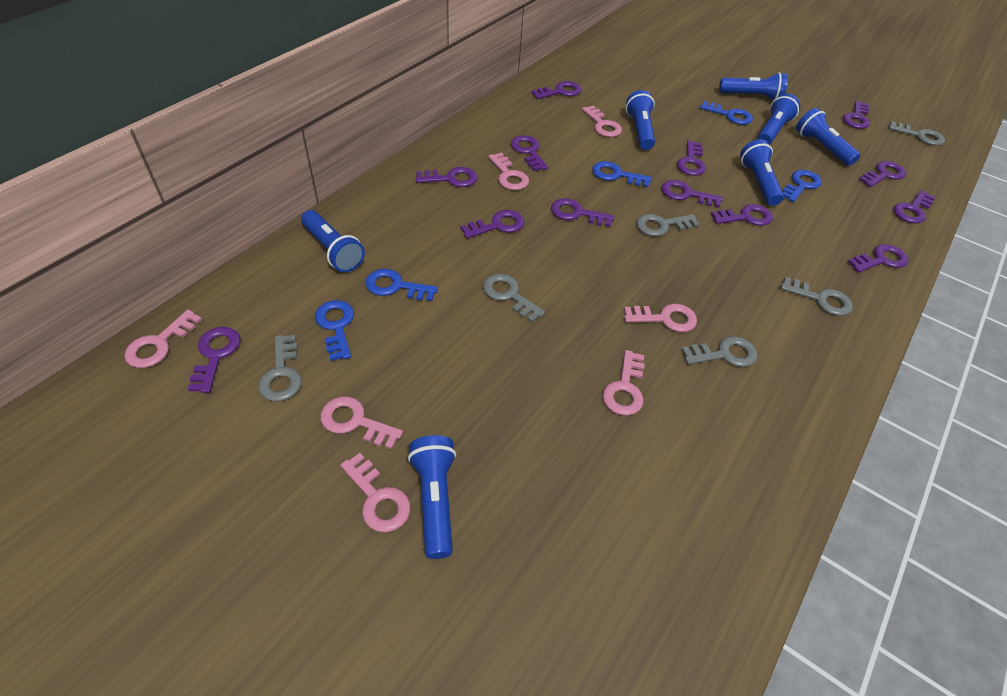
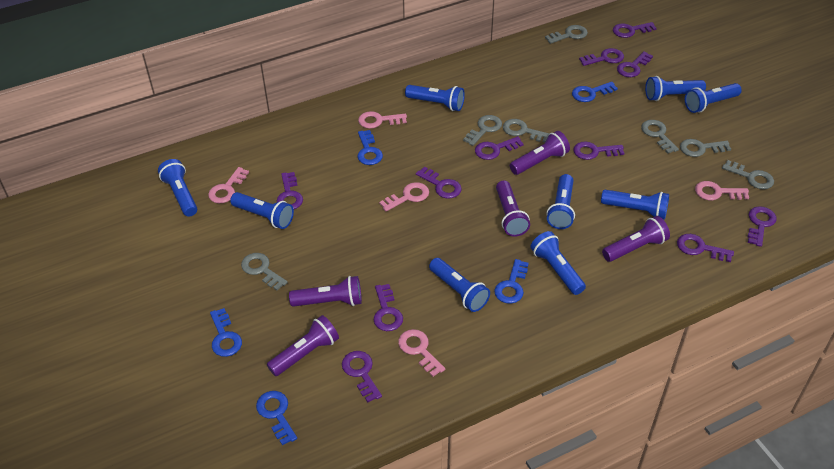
blue flashlight: 7 -> 9
grey key: 6 -> 7
pink key: 7 -> 5
purple flashlight: 0 -> 5
purple key: 13 -> 11

